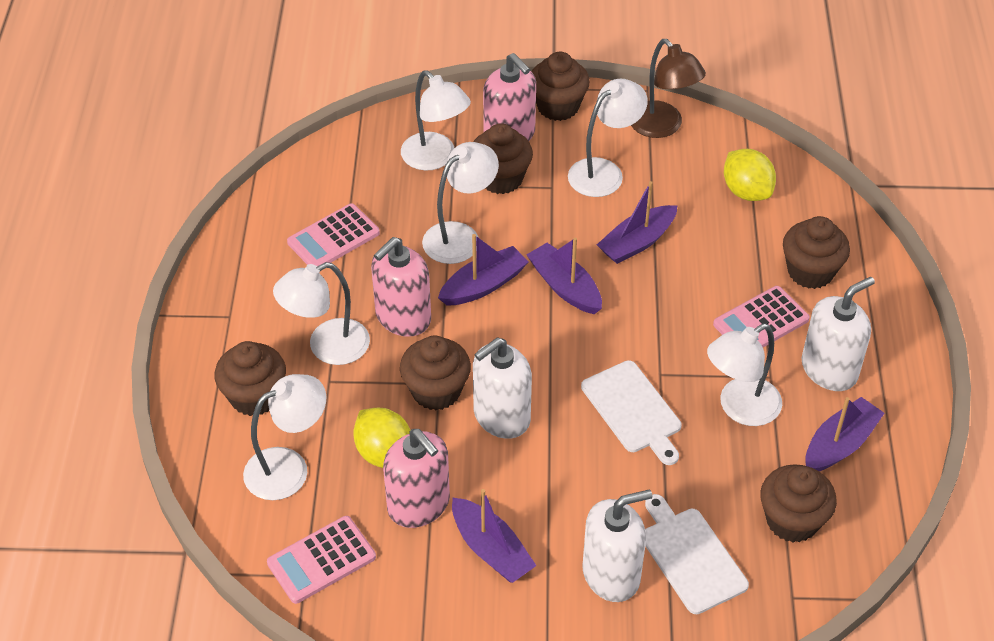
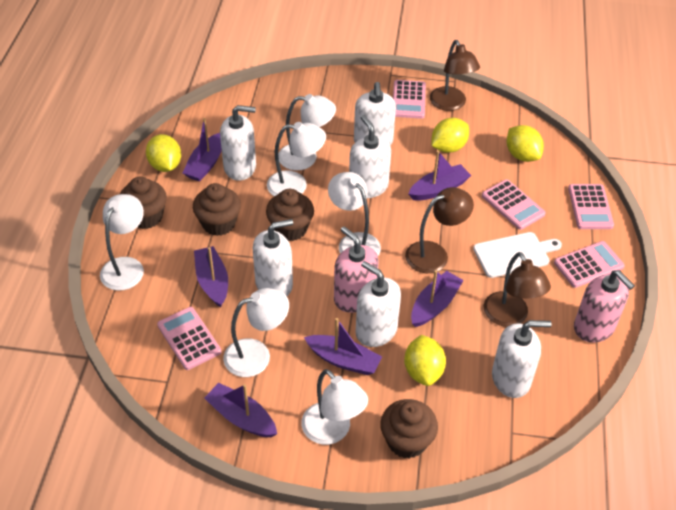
brown cupcake: 6 -> 4
brown lamp: 1 -> 3
pink calculator: 3 -> 5
pink soap dispenser: 3 -> 2
purple boat: 5 -> 6
white cutting board: 2 -> 1
white soap dispenser: 3 -> 6
yellow lemon: 2 -> 4

